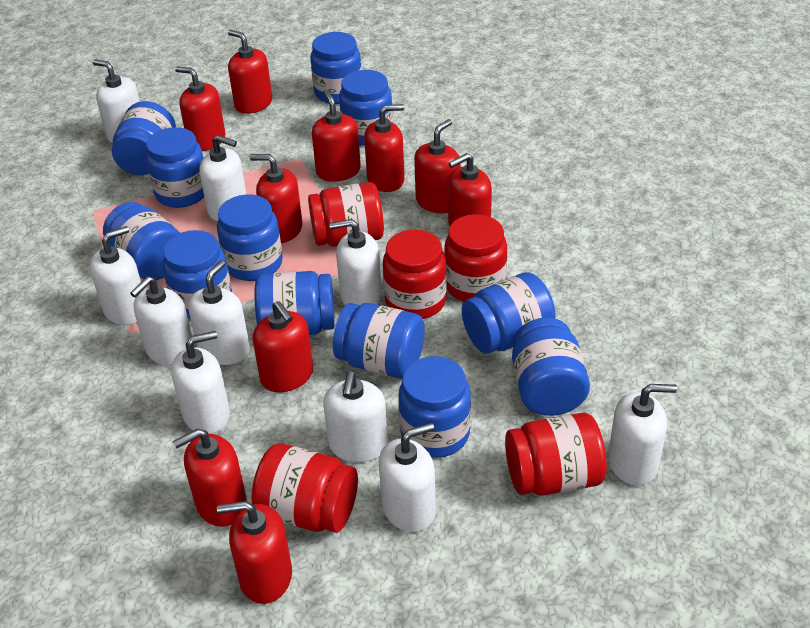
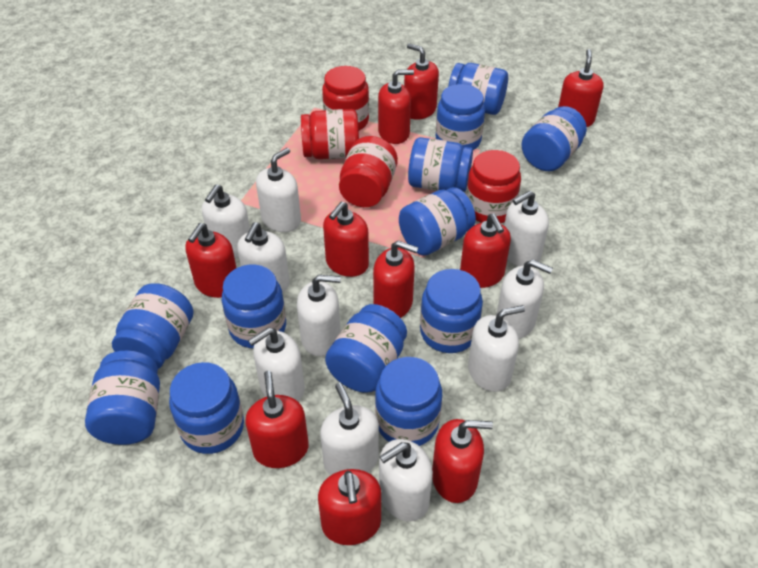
red jar: 5 -> 4

